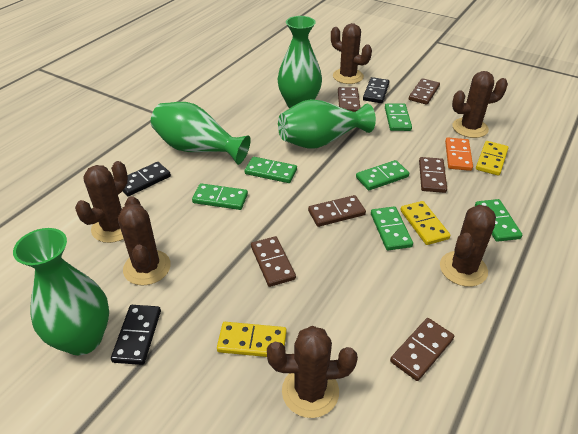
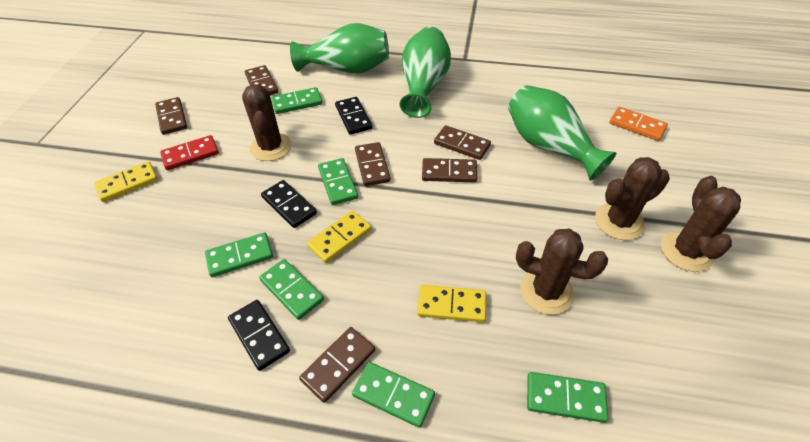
brown cactus: 6 -> 4
green vase: 4 -> 3
red domino: 0 -> 1

